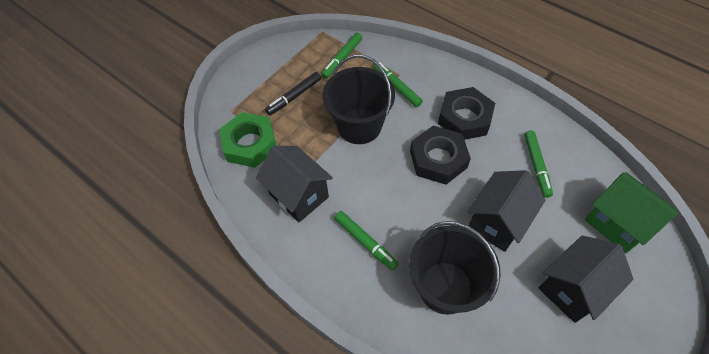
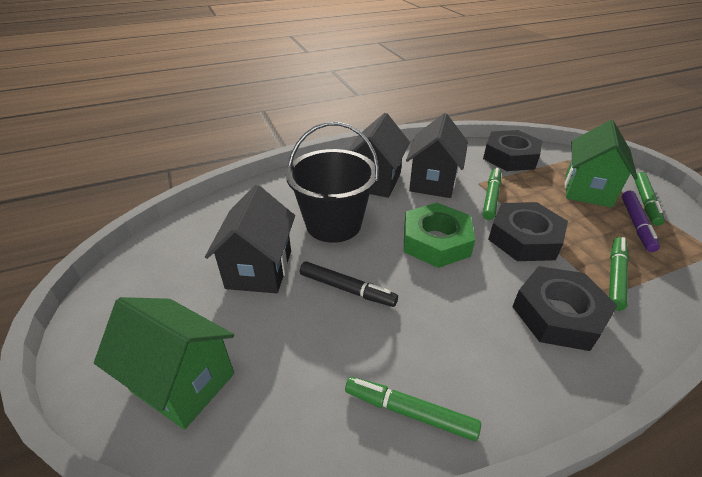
black bucket: 2 -> 1
black nut: 2 -> 3
green house: 1 -> 2
purple marker: 0 -> 1

